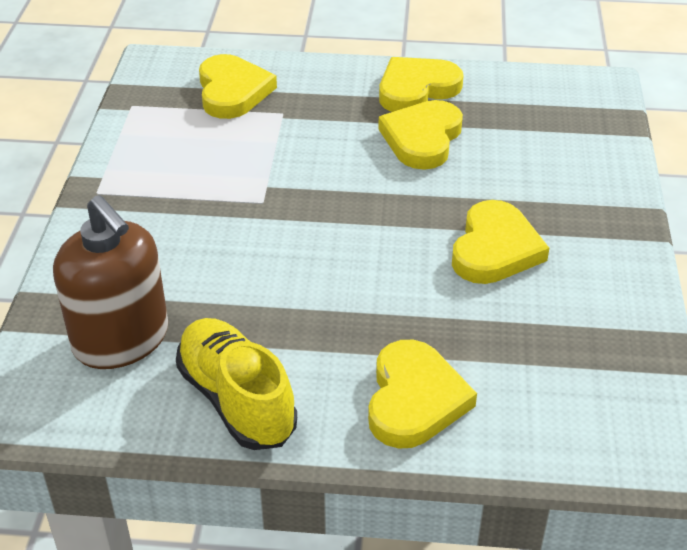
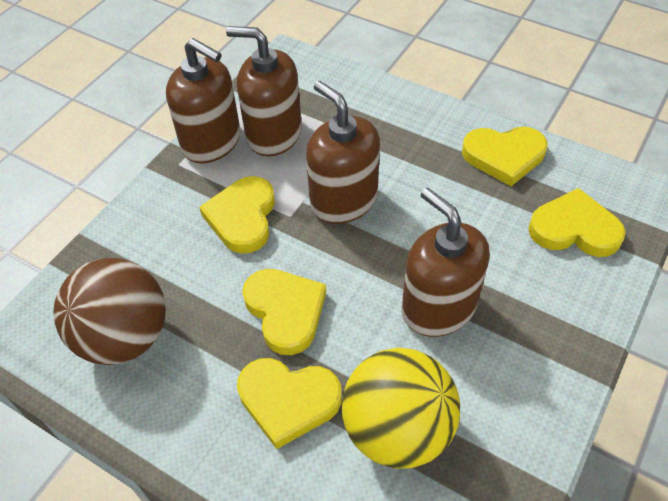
brown ball: 0 -> 1
brown soap dispenser: 1 -> 4
yellow ball: 0 -> 1
yellow shoe: 1 -> 0

